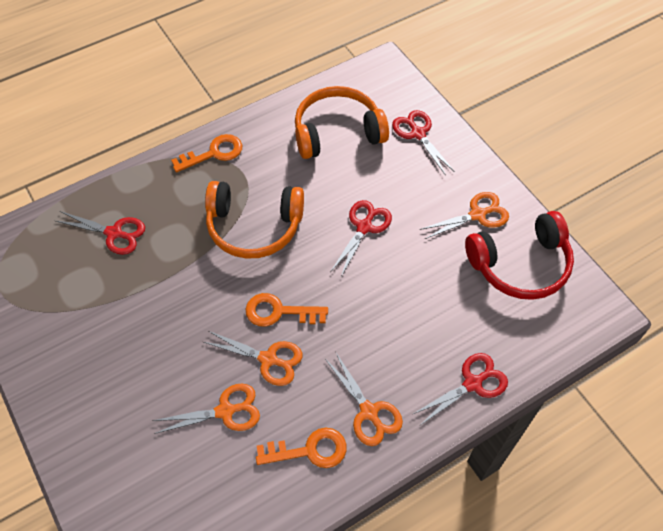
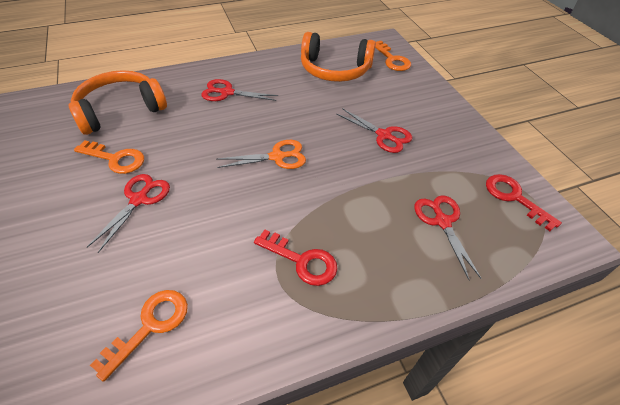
orange scissors: 4 -> 1
red headphones: 1 -> 0
red key: 0 -> 2

